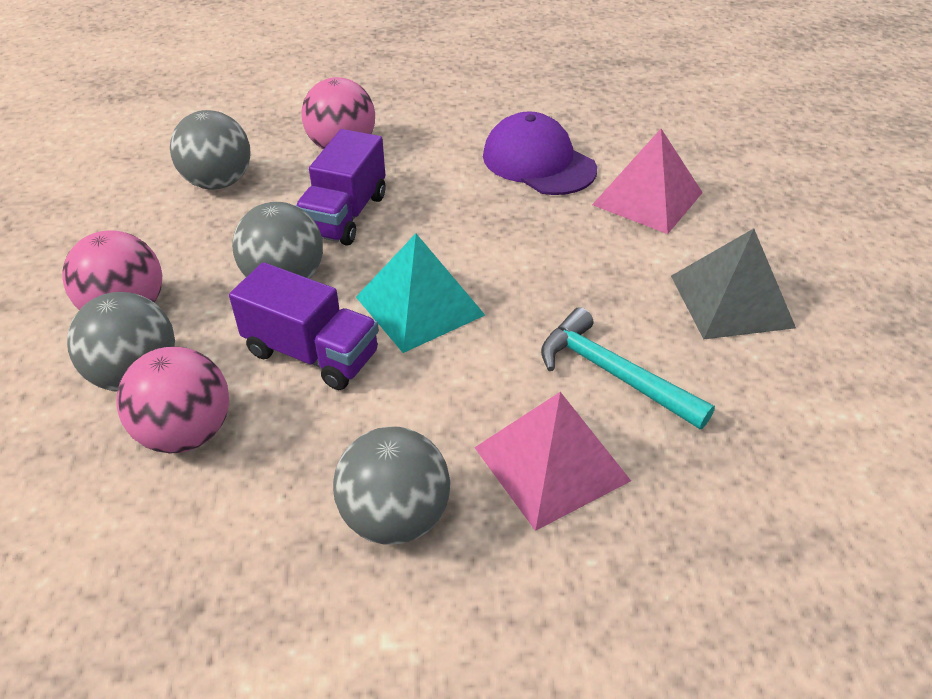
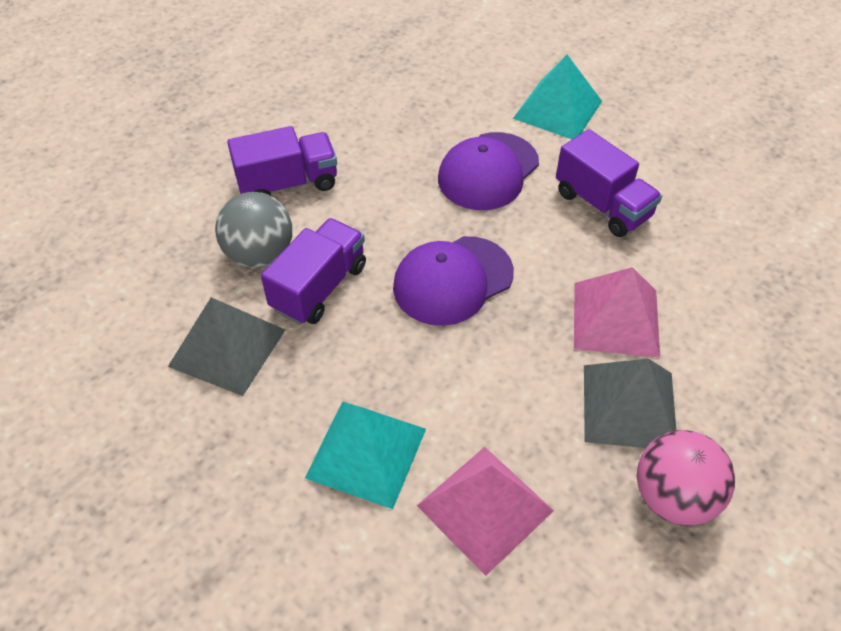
grey ball: 4 -> 1
grey pyramid: 1 -> 2
pink ball: 3 -> 1
purple cap: 1 -> 2
purple truck: 2 -> 3
turquoise hammer: 1 -> 0
turquoise pyramid: 1 -> 2

